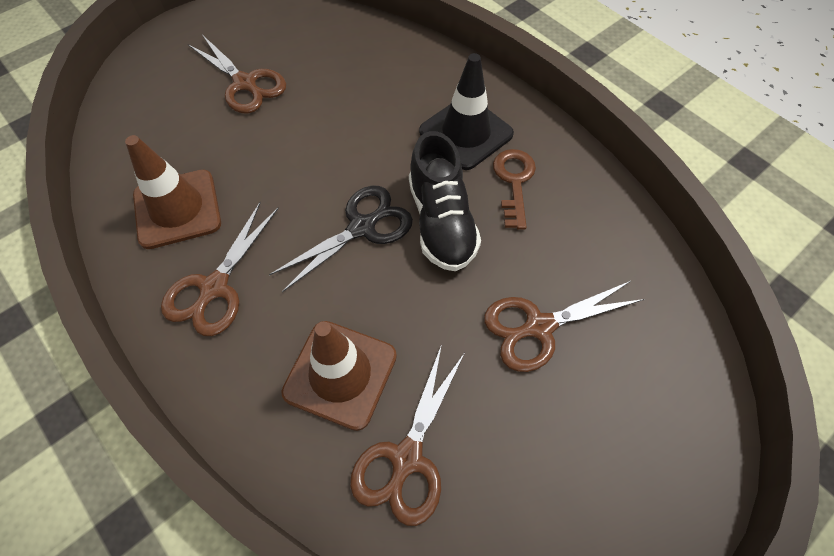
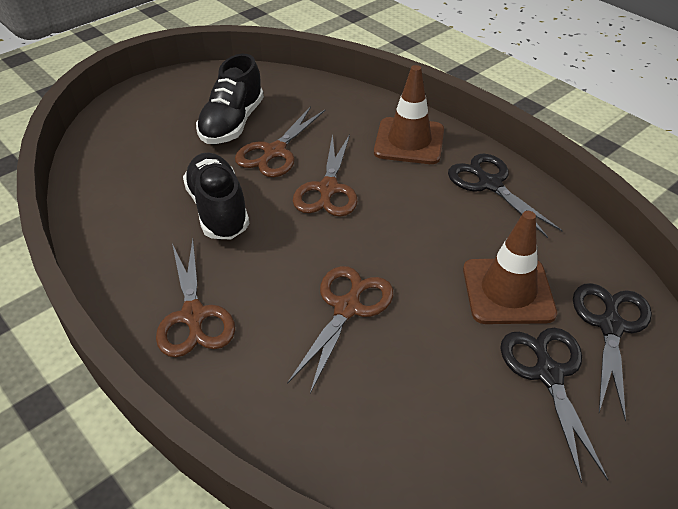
black scissors: 1 -> 3
black shoe: 1 -> 2
black traffic cone: 1 -> 0
brown key: 1 -> 0

